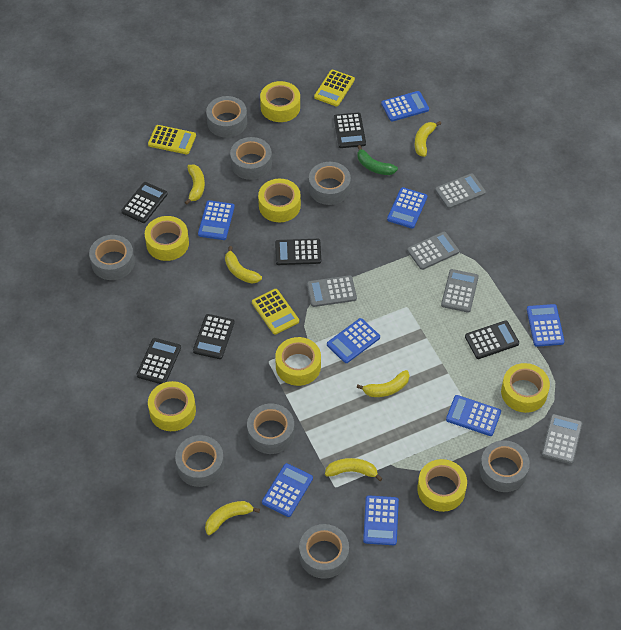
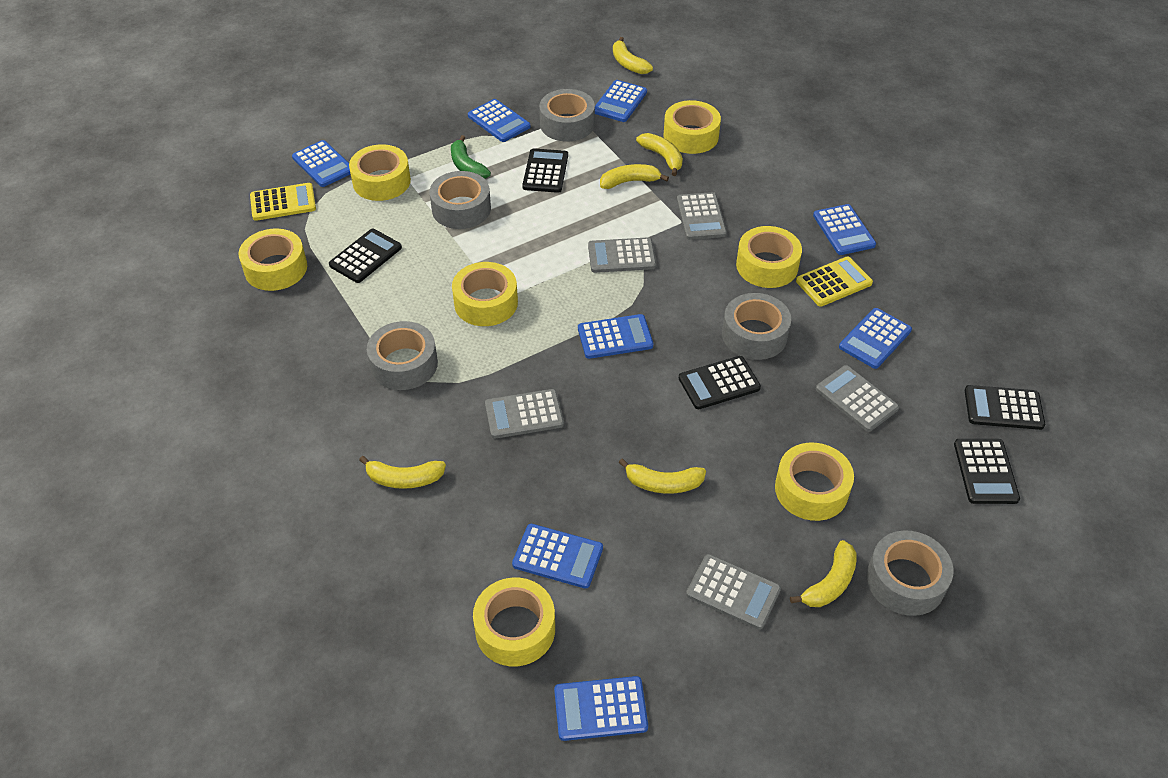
black calculator: 6 -> 5
grey tape: 8 -> 5
yellow calculator: 3 -> 2

